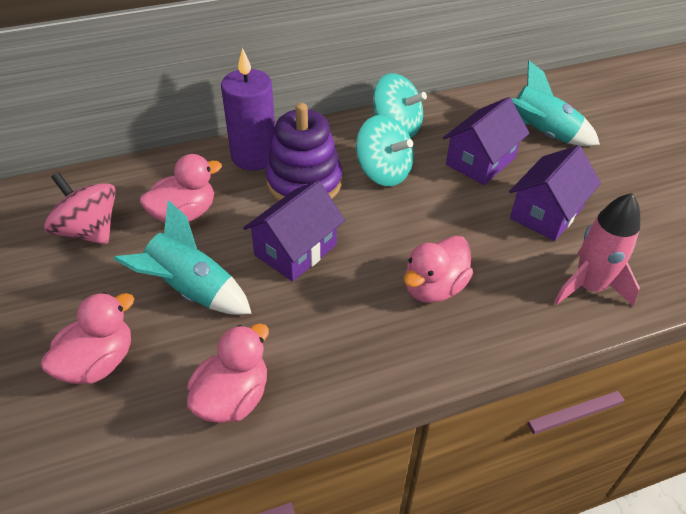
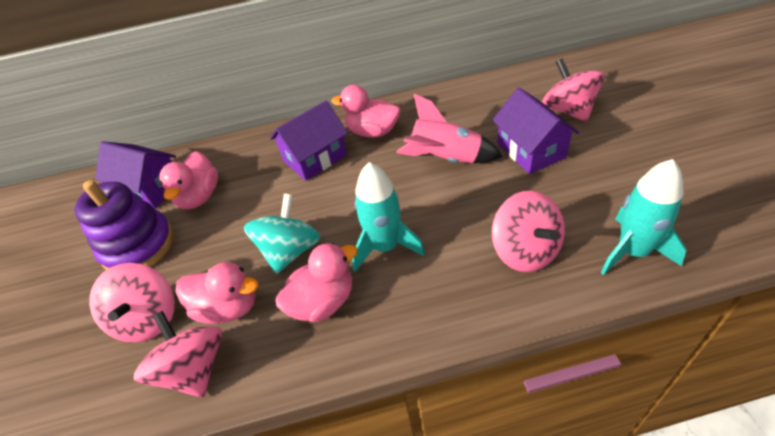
pink spinning top: 1 -> 4
purple candle: 1 -> 0
turquoise spinning top: 2 -> 1

